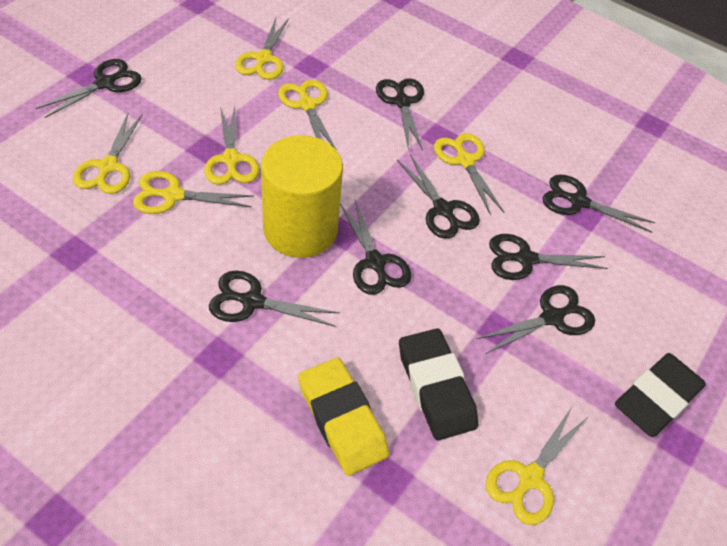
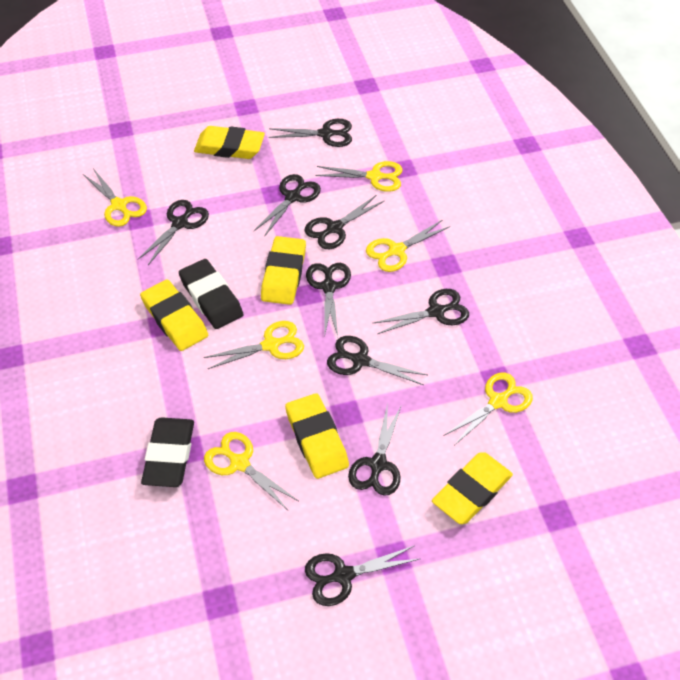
black scissors: 8 -> 9
yellow cylinder: 1 -> 0
yellow eraser: 1 -> 5
yellow scissors: 7 -> 6

